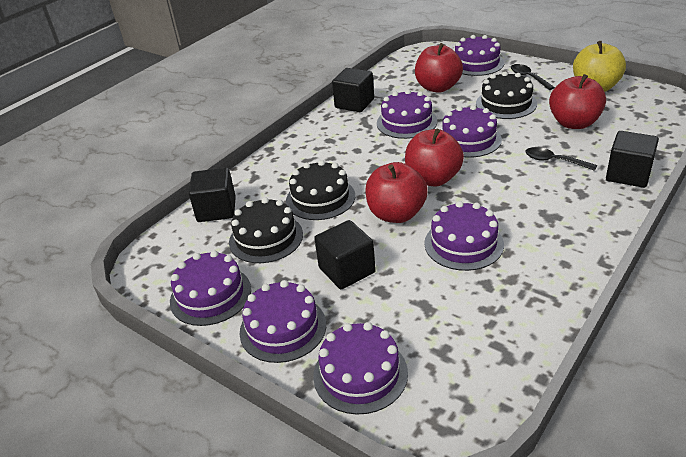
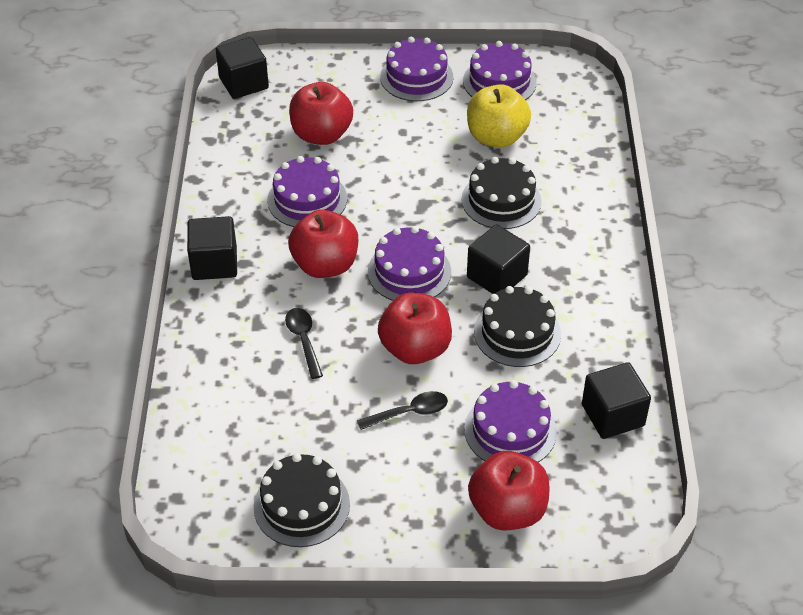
purple cake: 7 -> 5

